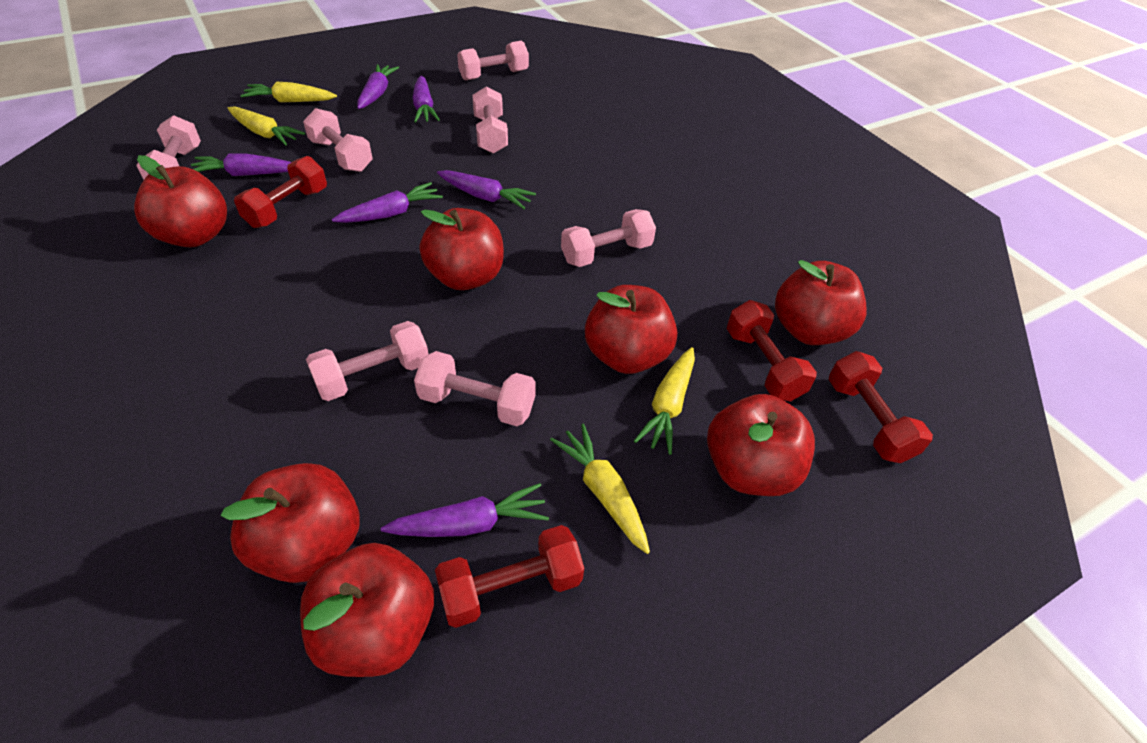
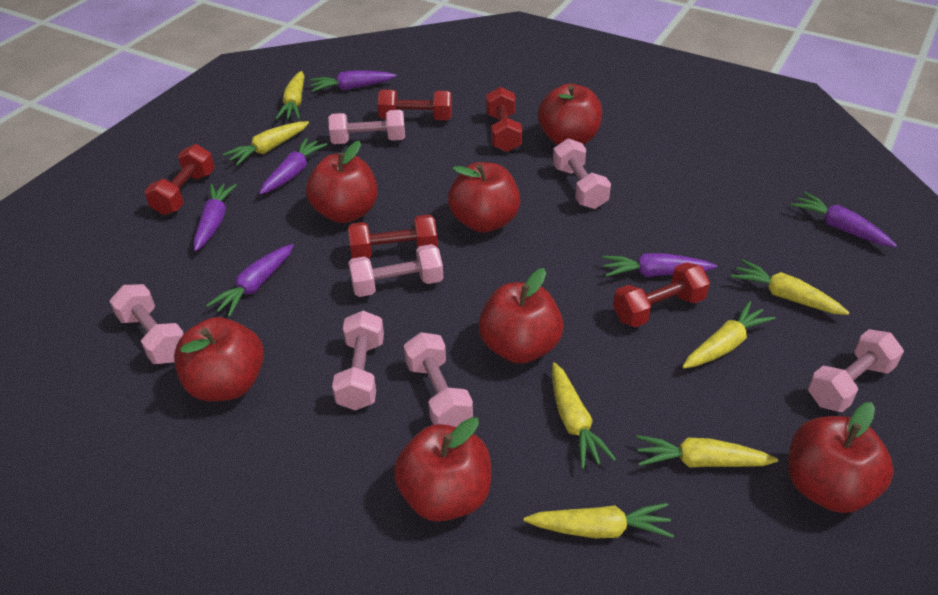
red dumbbell: 4 -> 5
yellow carrot: 4 -> 7

